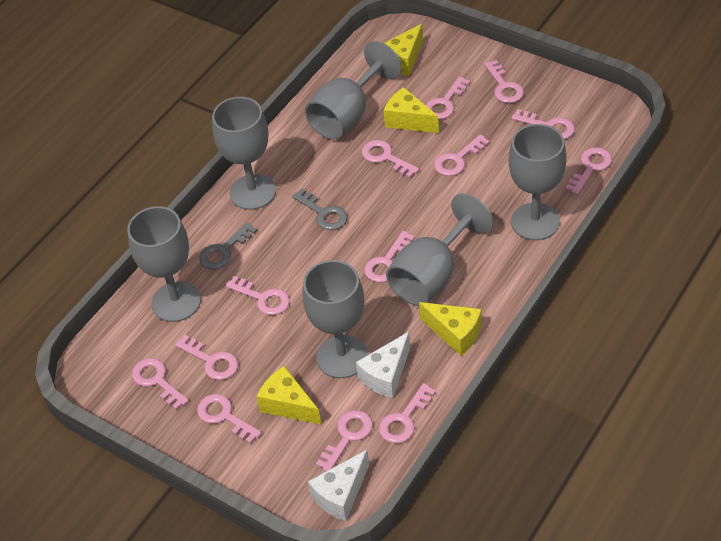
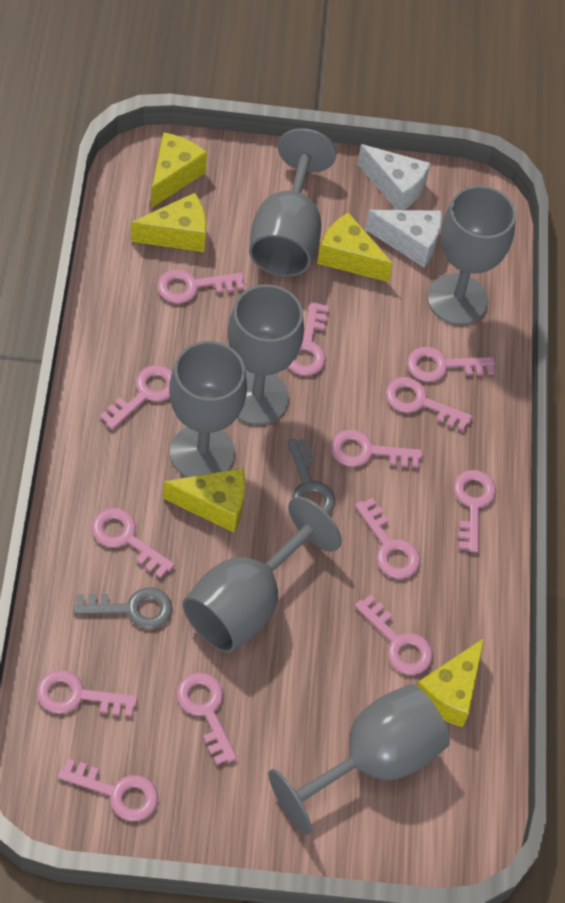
yellow cheese: 4 -> 5

